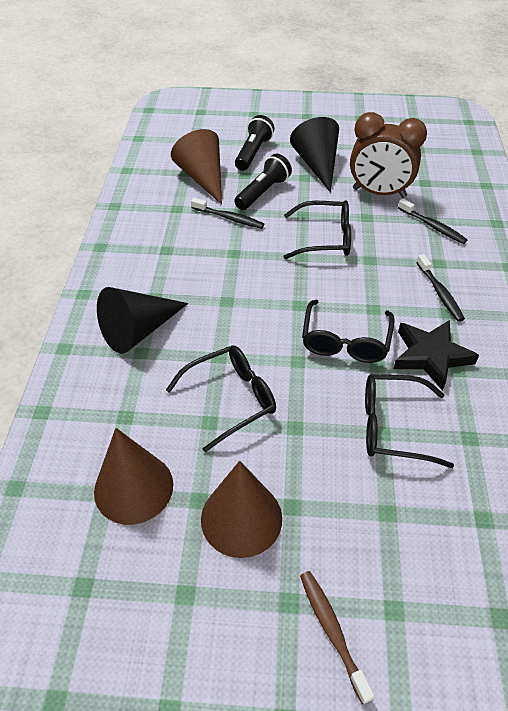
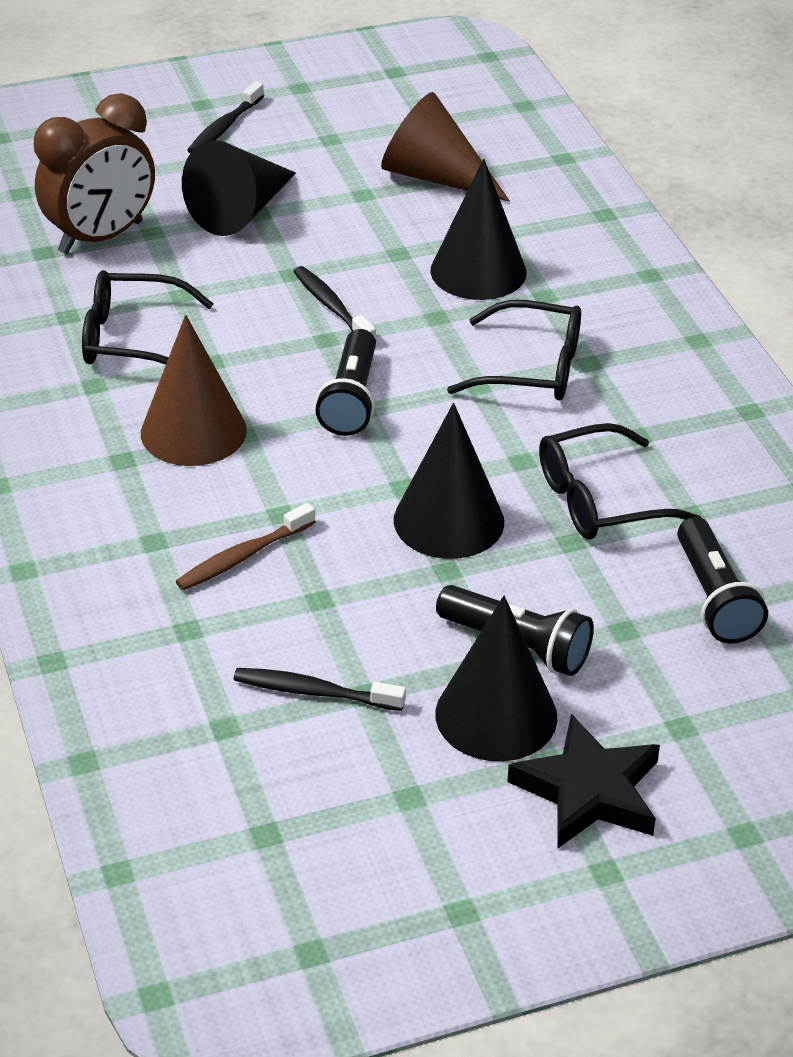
black cone: 2 -> 4
black flashlight: 2 -> 3
black glasses: 4 -> 3
brown cone: 3 -> 2

